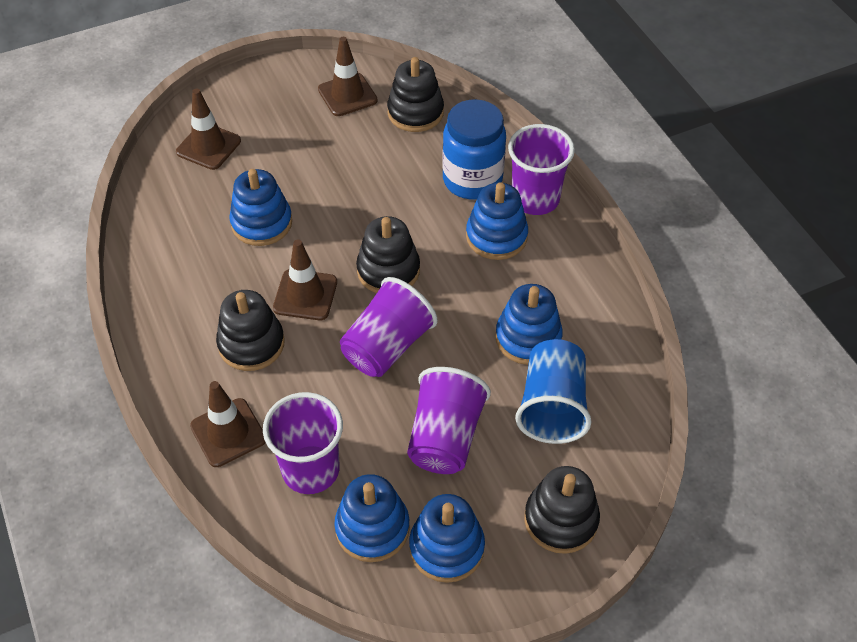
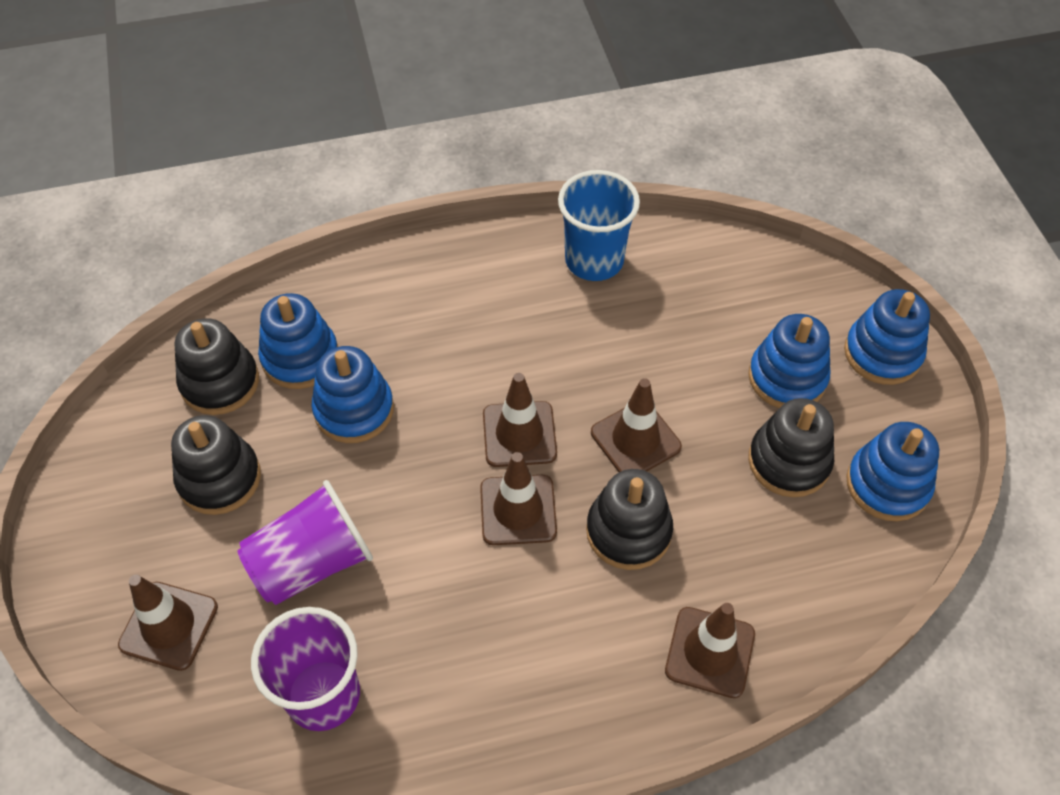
blue jar: 1 -> 0
brown traffic cone: 4 -> 5
purple cup: 4 -> 2

